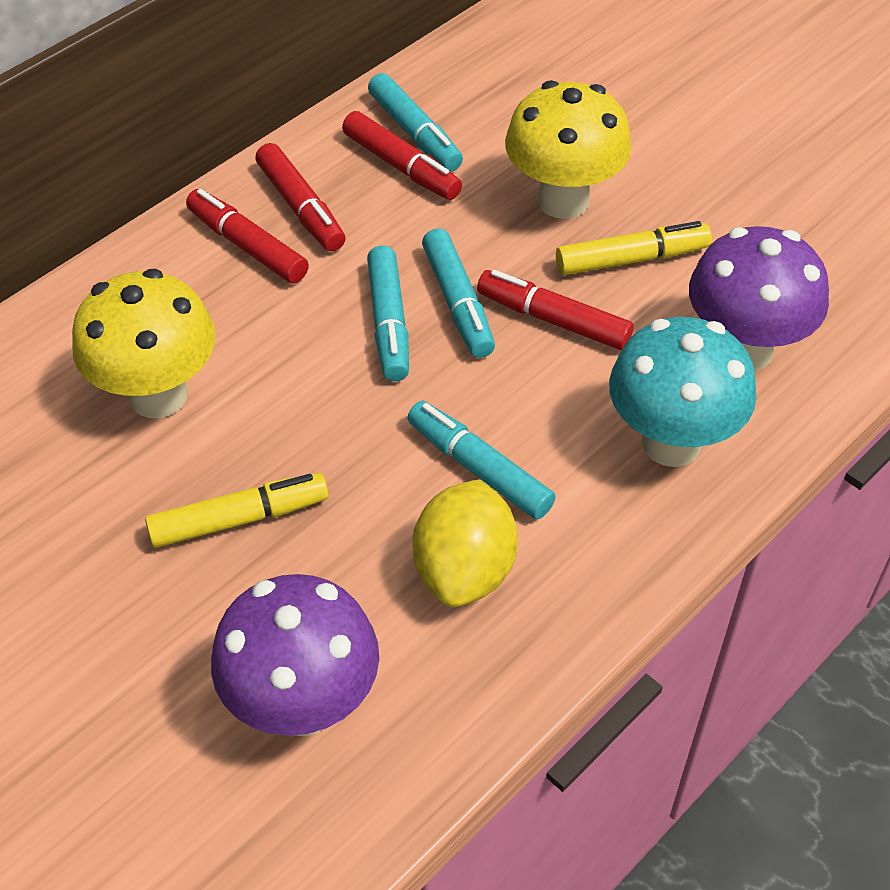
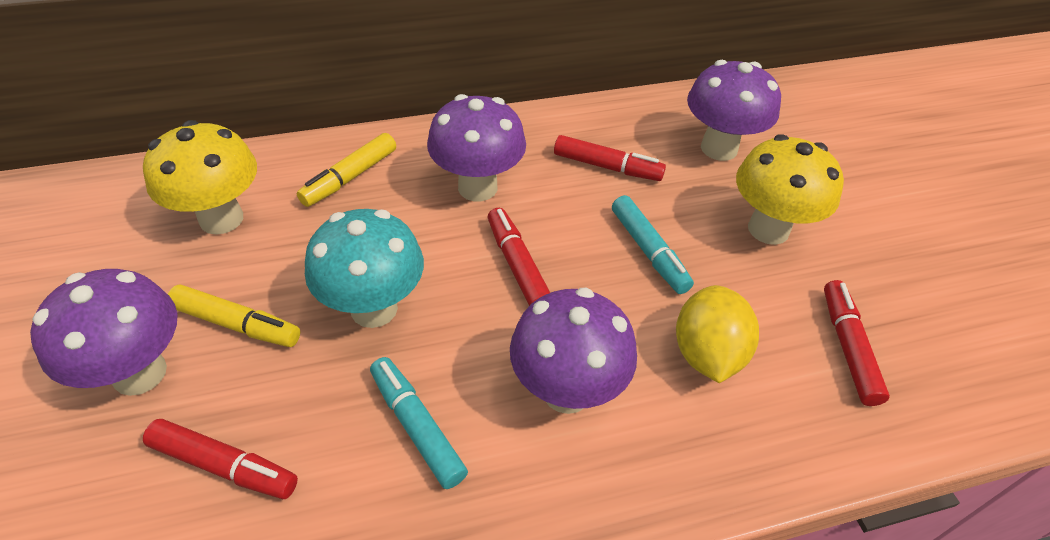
purple mushroom: 2 -> 4
turquoise marker: 4 -> 2

